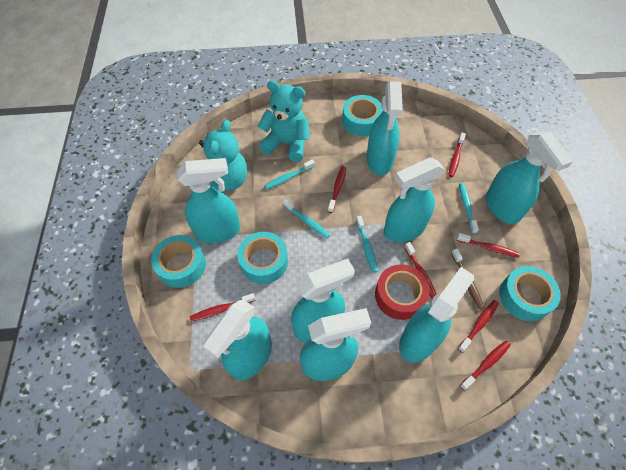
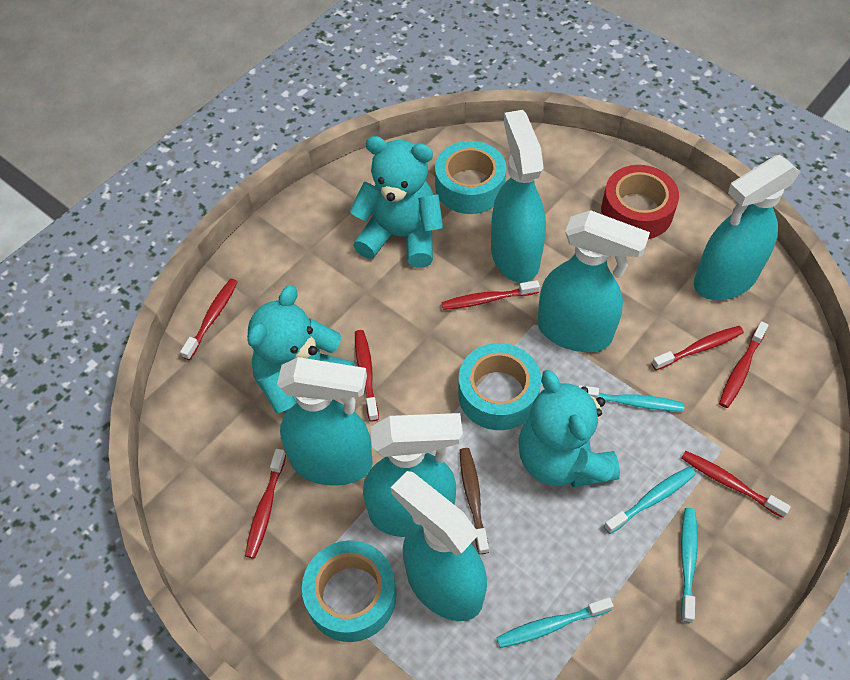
turquoise spray bottle: 8 -> 6
turquoise tape: 4 -> 3
turquoise teddy bear: 2 -> 3

